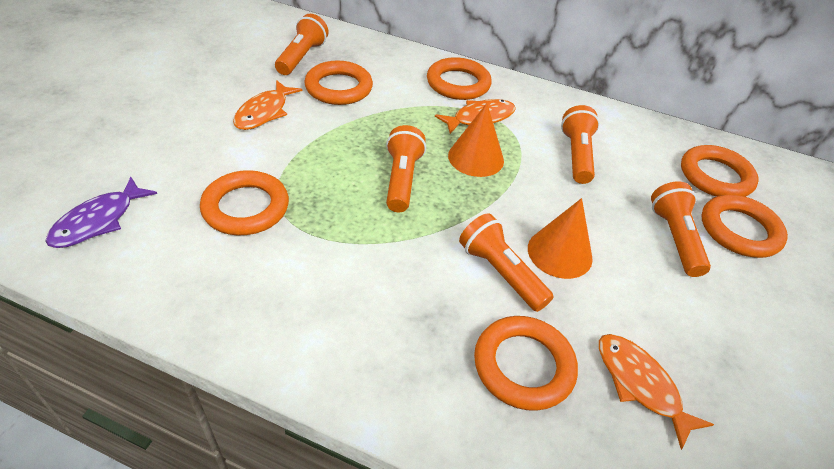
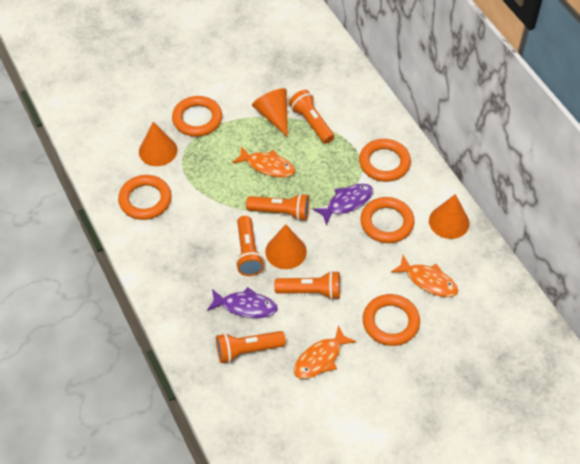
orange cone: 2 -> 4
orange ring: 6 -> 5
purple fish: 1 -> 2

